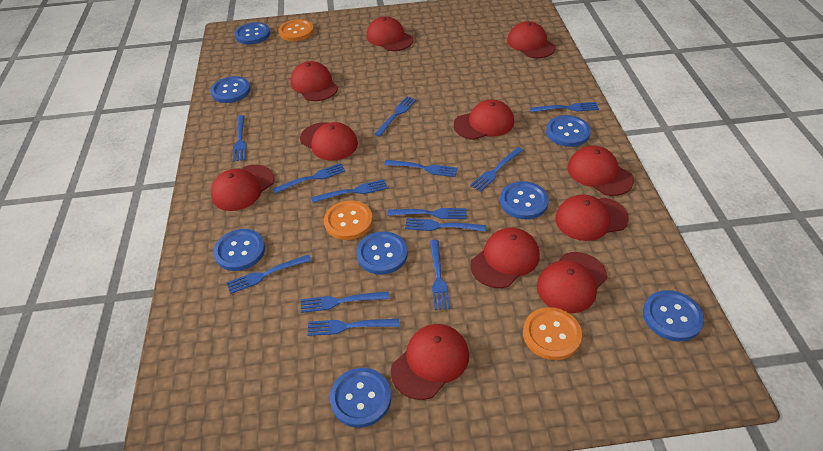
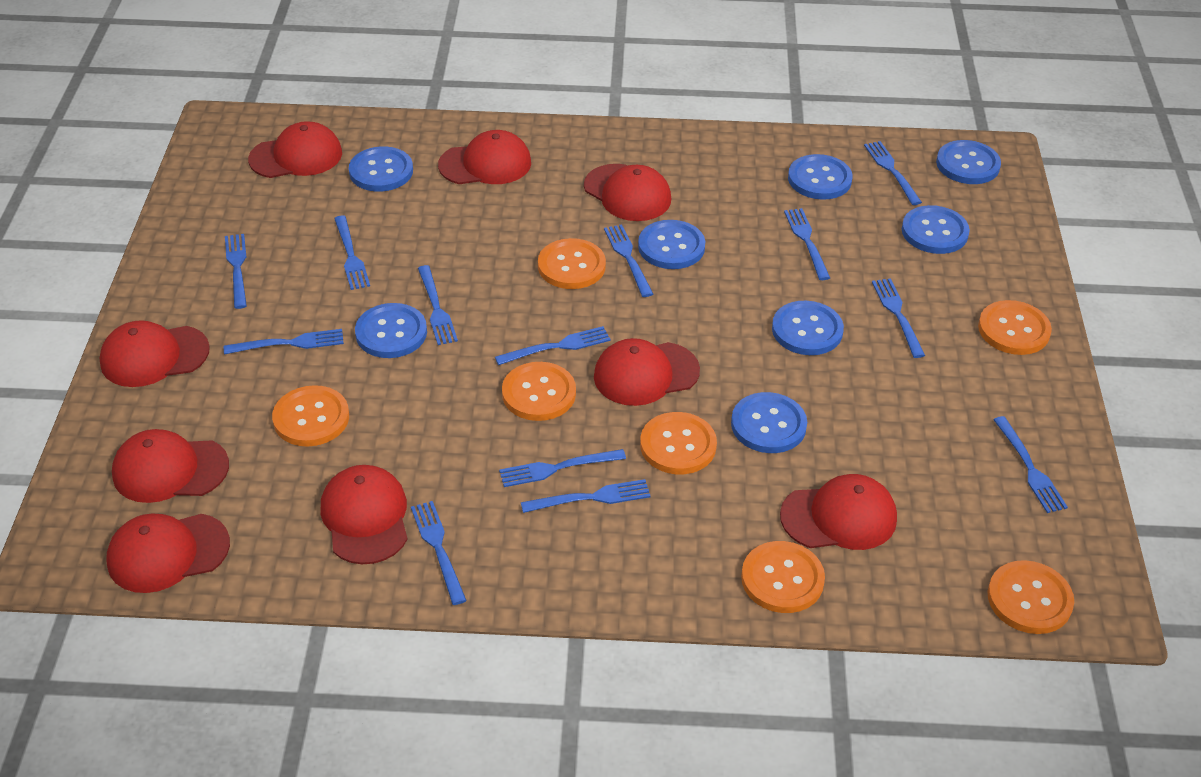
orange button: 3 -> 7
red cap: 11 -> 9

